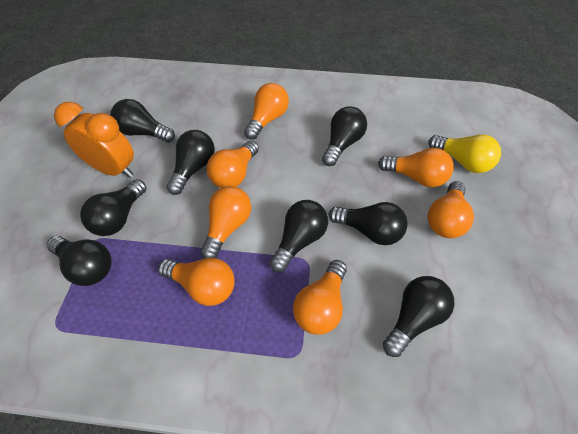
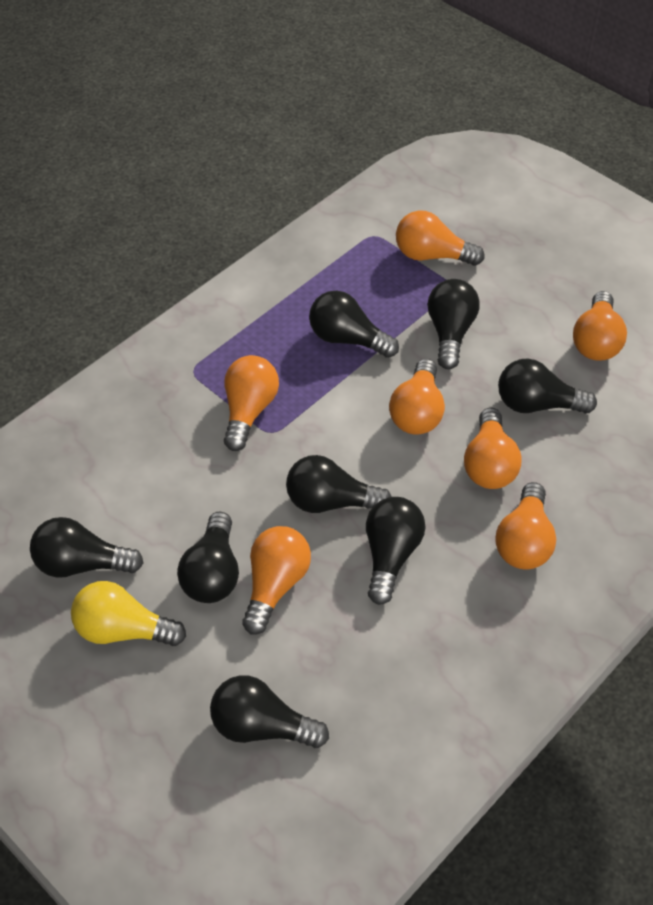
orange clock: 1 -> 0

